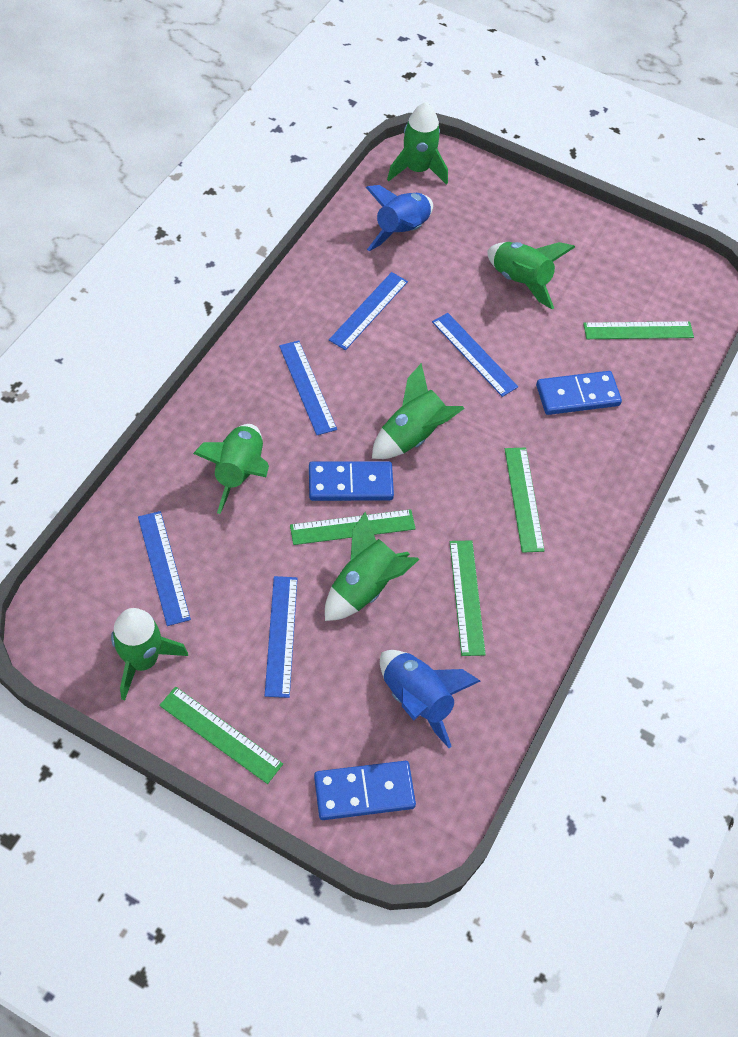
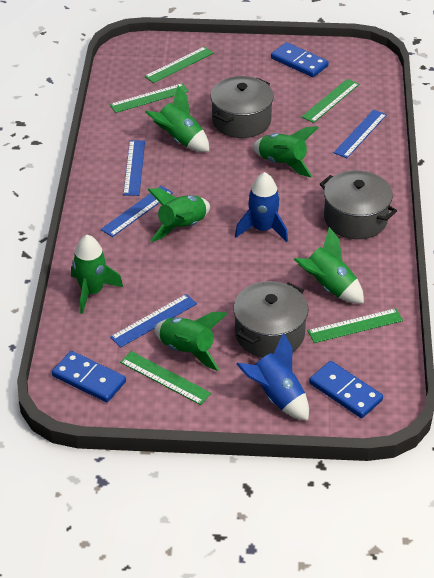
blue ruler: 5 -> 4
grey pot: 0 -> 3

